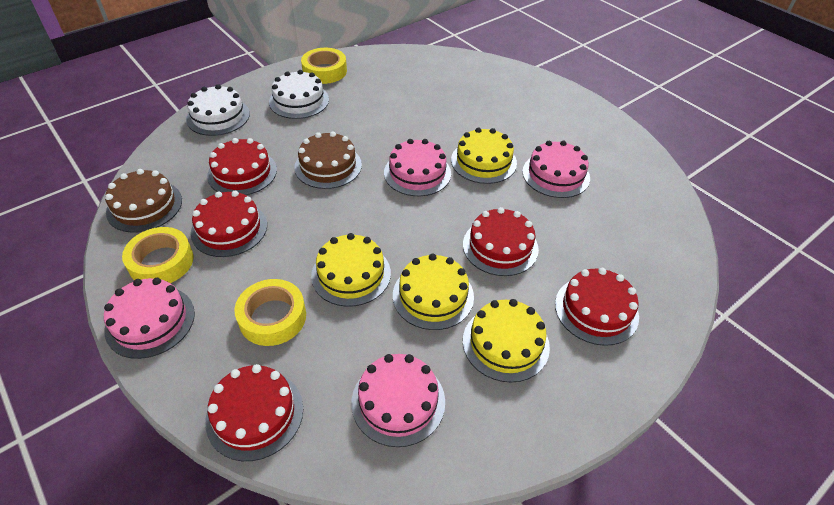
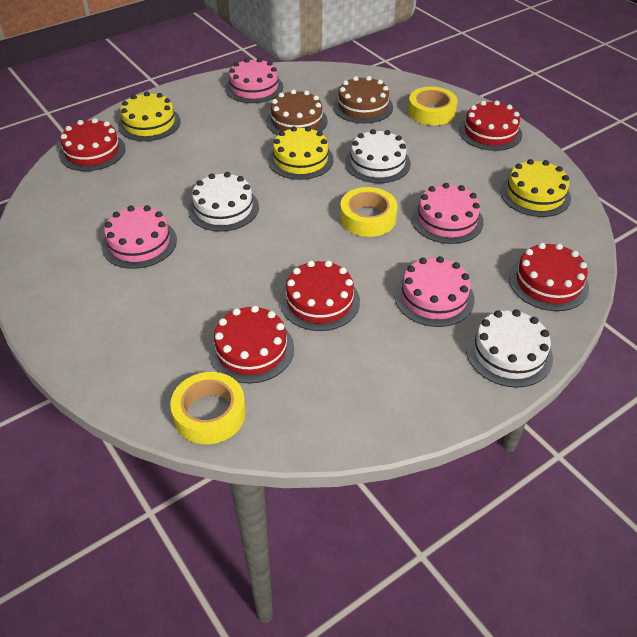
white cake: 2 -> 3
yellow cake: 4 -> 3

